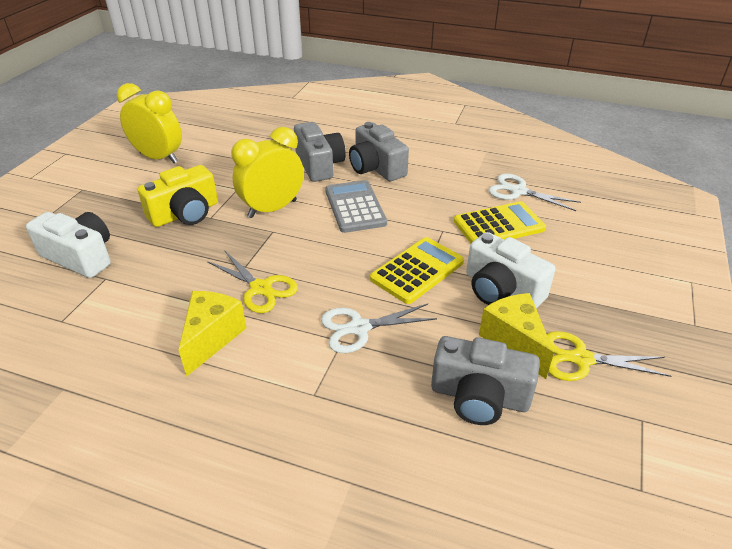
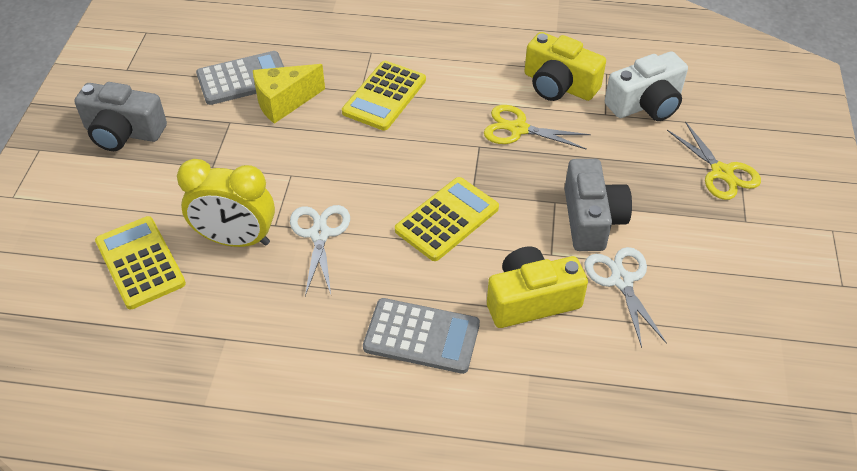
grey calculator: 1 -> 2
grey camera: 3 -> 2
white camera: 2 -> 1
yellow calculator: 2 -> 3
yellow camera: 1 -> 2
yellow cheese: 2 -> 1
yellow clock: 2 -> 1

